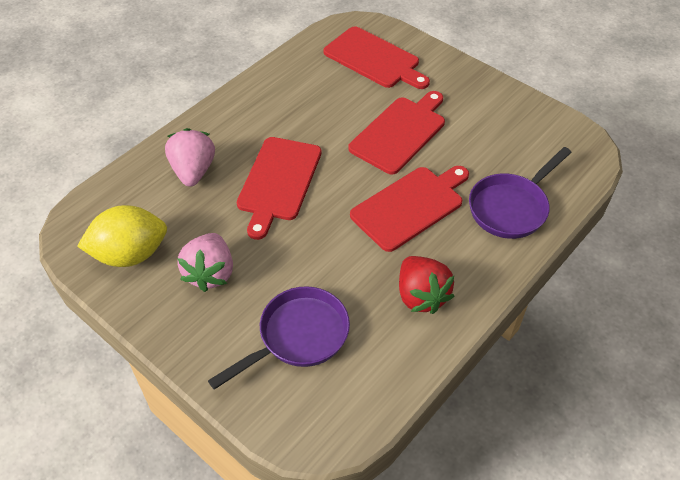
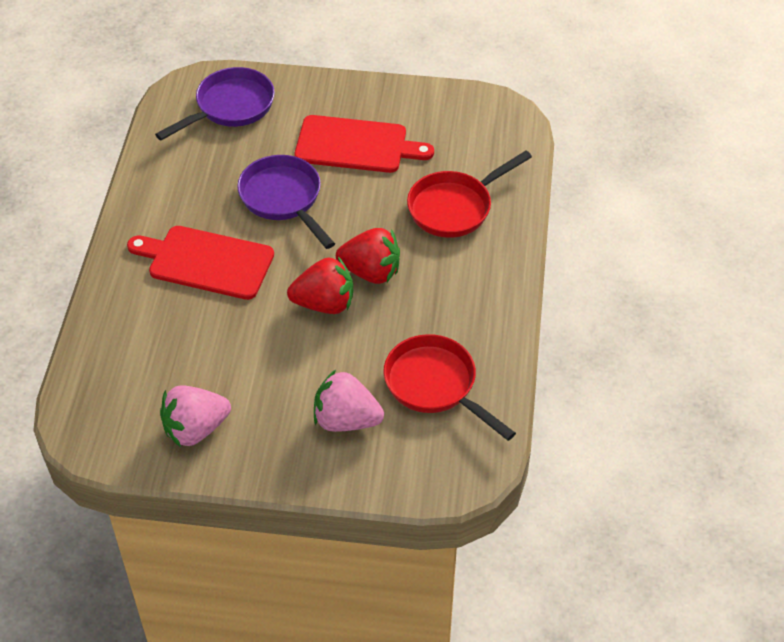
red cutting board: 4 -> 2
red pan: 0 -> 2
red strawberry: 1 -> 2
yellow lemon: 1 -> 0

